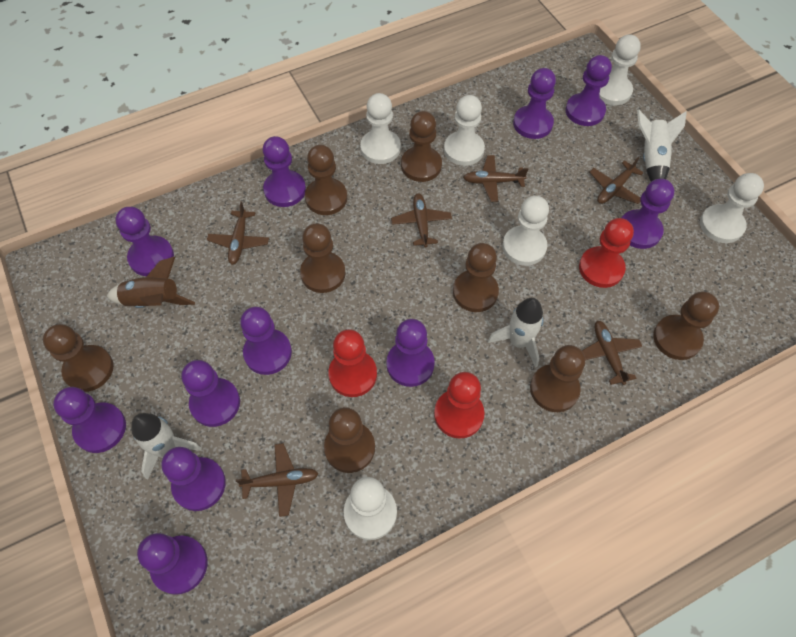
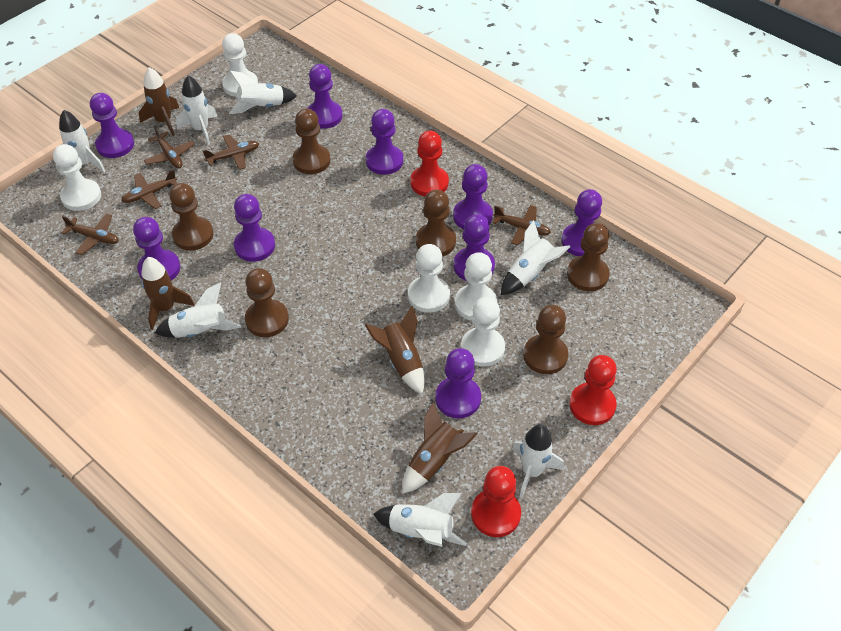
brown pawn: 8 -> 6
brown plane: 6 -> 5
brown rocket: 1 -> 4
purple pawn: 11 -> 9
white pawn: 6 -> 5
white rocket: 3 -> 7

